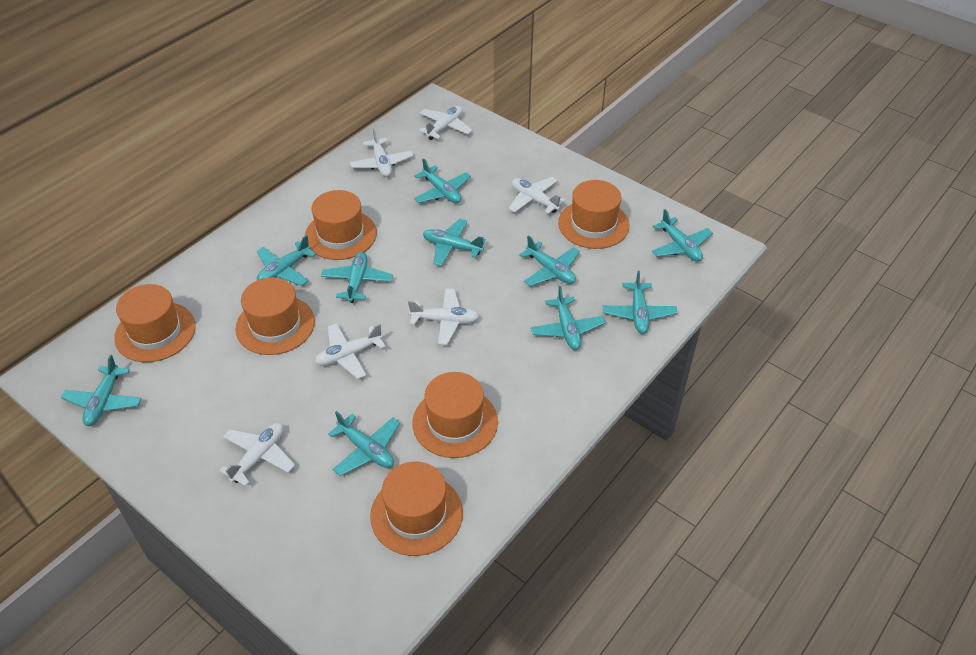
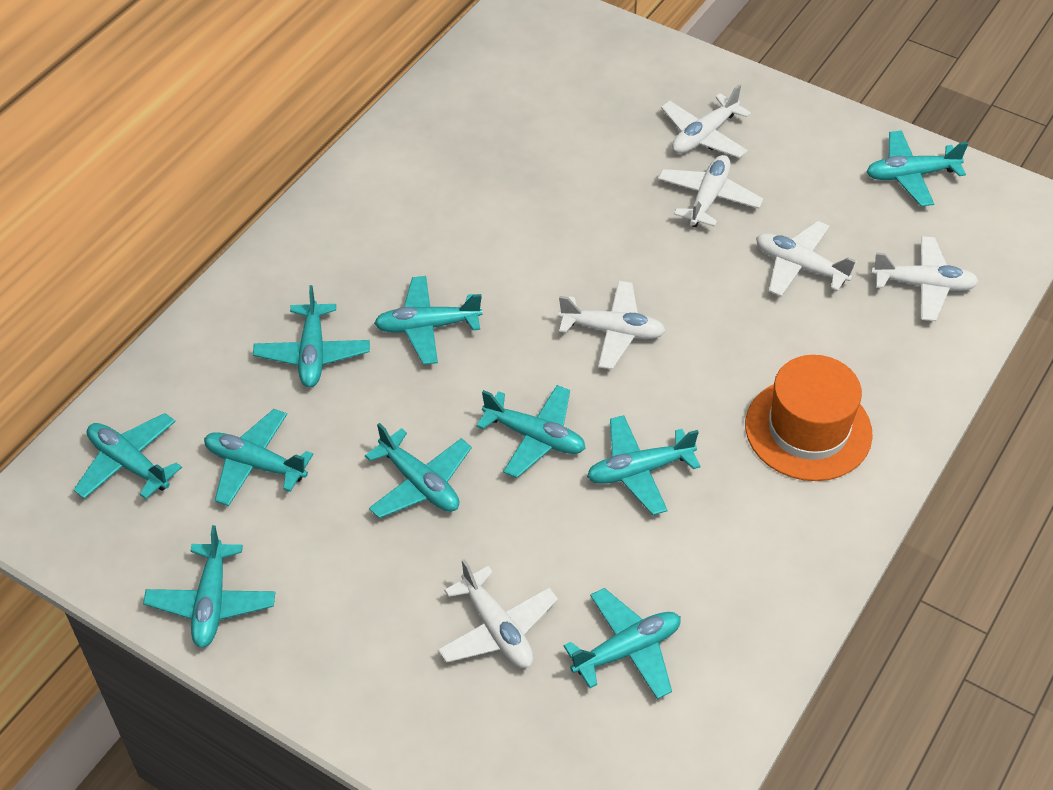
orange hat: 6 -> 1

